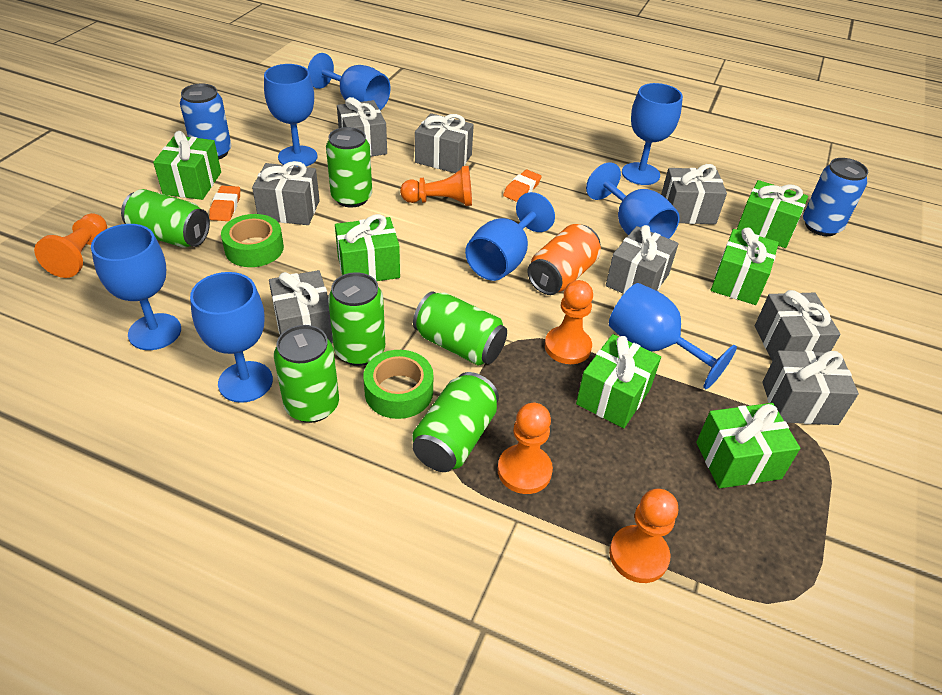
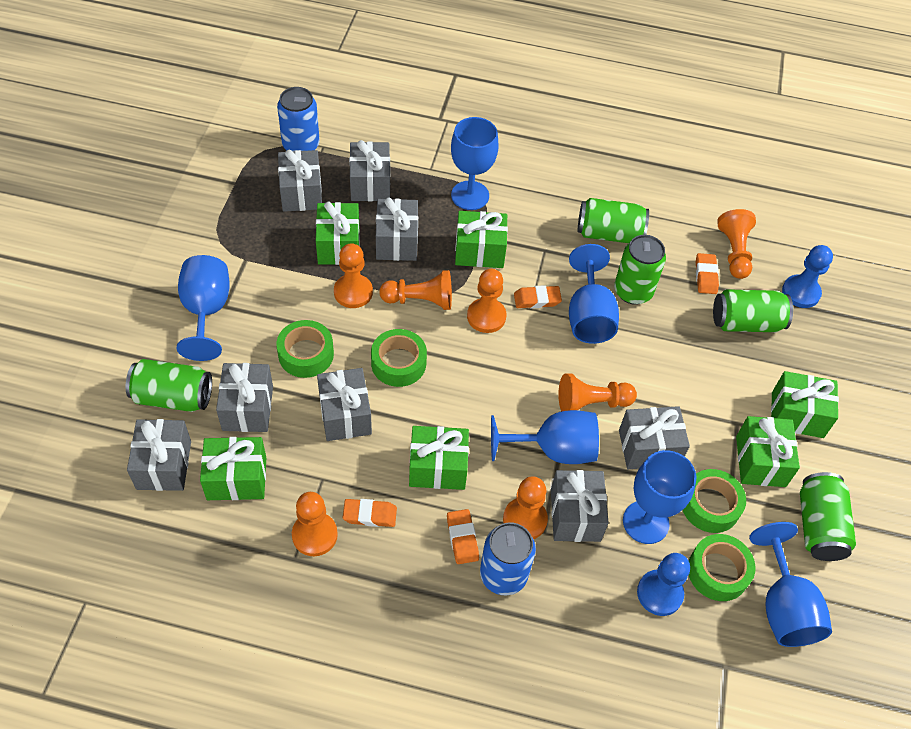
blue goblet: 8 -> 6
blue pawn: 0 -> 2
green can: 6 -> 5
green tape: 2 -> 4
orange can: 1 -> 0
orange eraser: 2 -> 4
orange pawn: 5 -> 7

